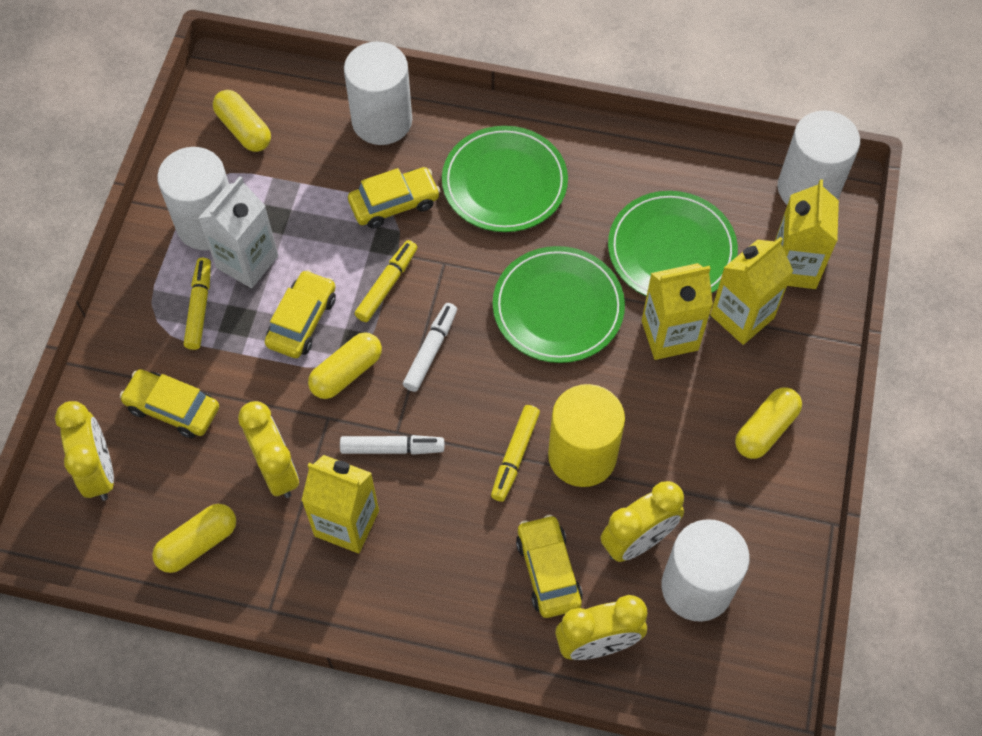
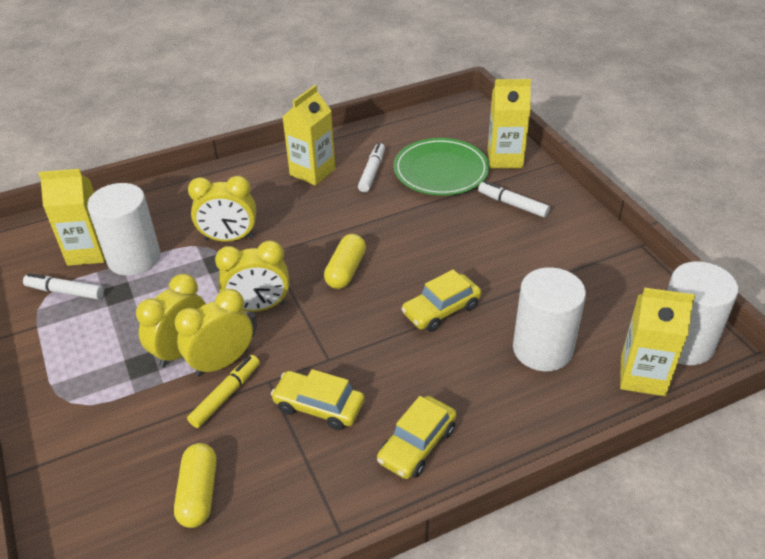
green plate: 3 -> 1
white carton: 1 -> 0
white cylinder: 4 -> 3
white marker: 2 -> 3
yellow capsule: 4 -> 2
yellow car: 4 -> 3
yellow cylinder: 1 -> 0
yellow marker: 3 -> 1

